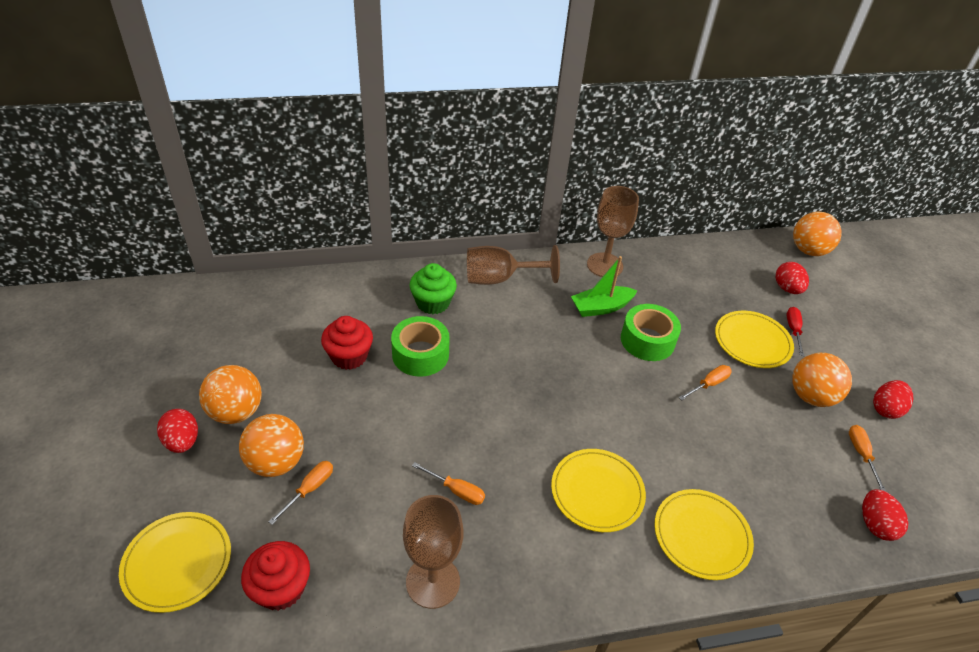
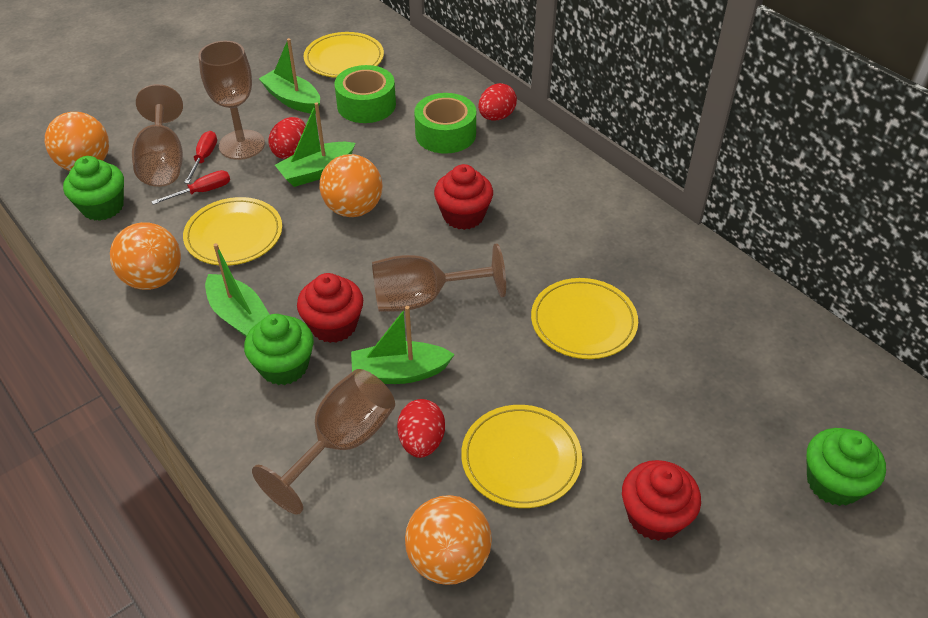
brown goblet: 3 -> 4
green boat: 1 -> 4
green cupcake: 1 -> 3
orange screwdriver: 4 -> 0
red cupcake: 2 -> 3
red egg: 4 -> 3
red screwdriver: 1 -> 2

